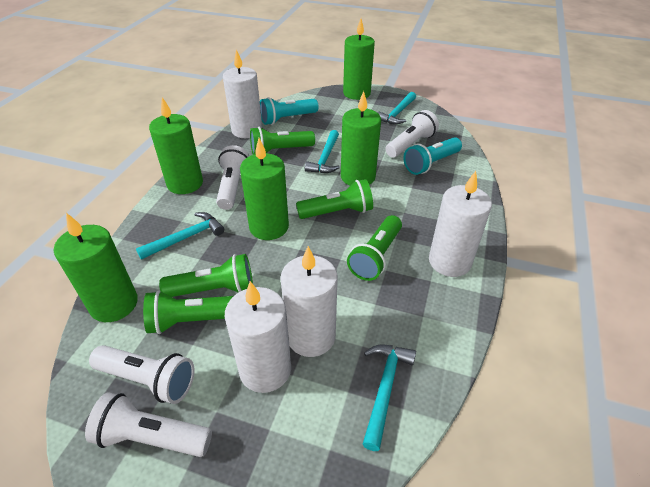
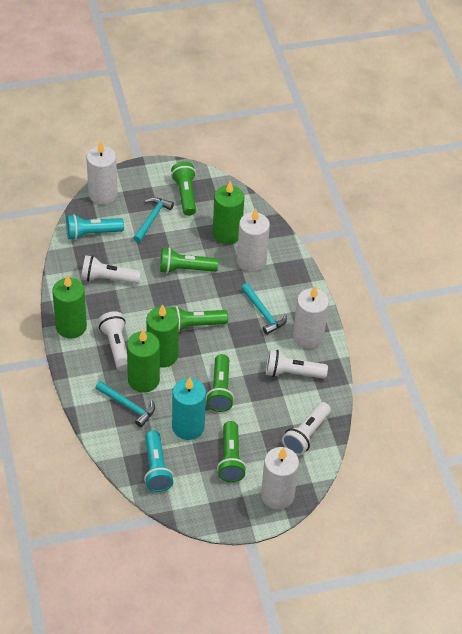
green candle: 5 -> 4
turquoise candle: 0 -> 1
turquoise hammer: 4 -> 3

